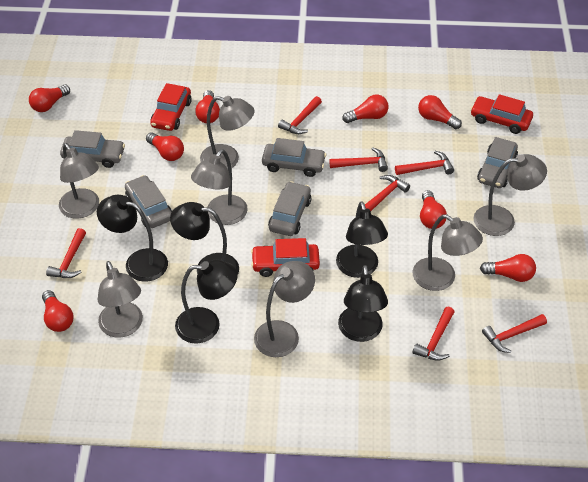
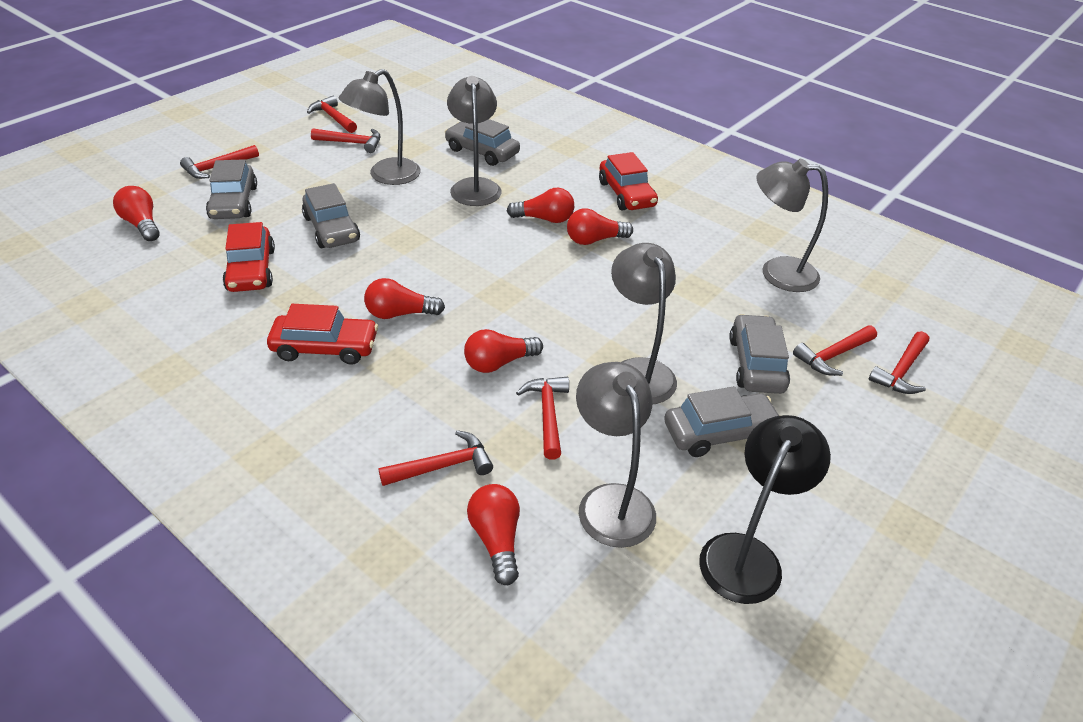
black lamp: 5 -> 1
grey lamp: 7 -> 5
red light bulb: 8 -> 6

